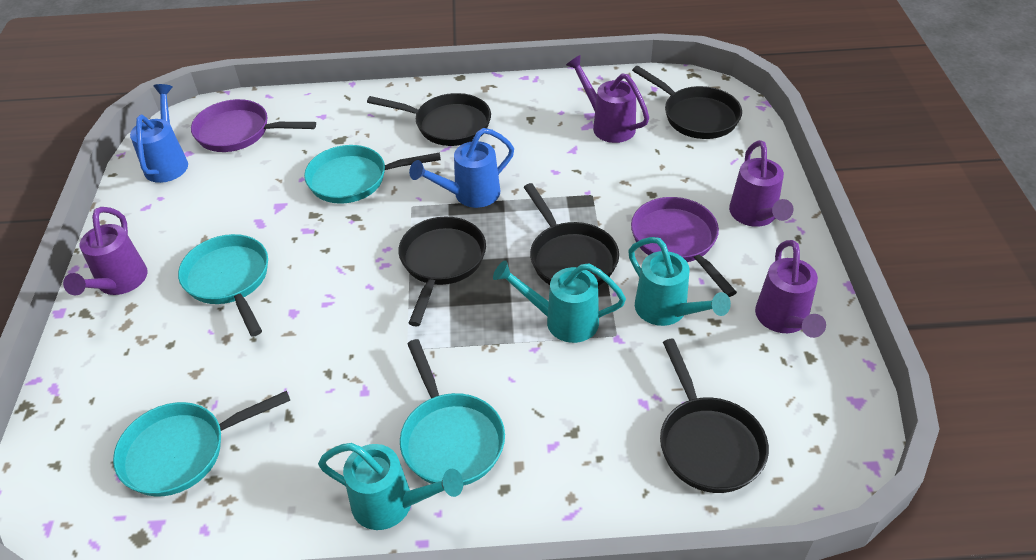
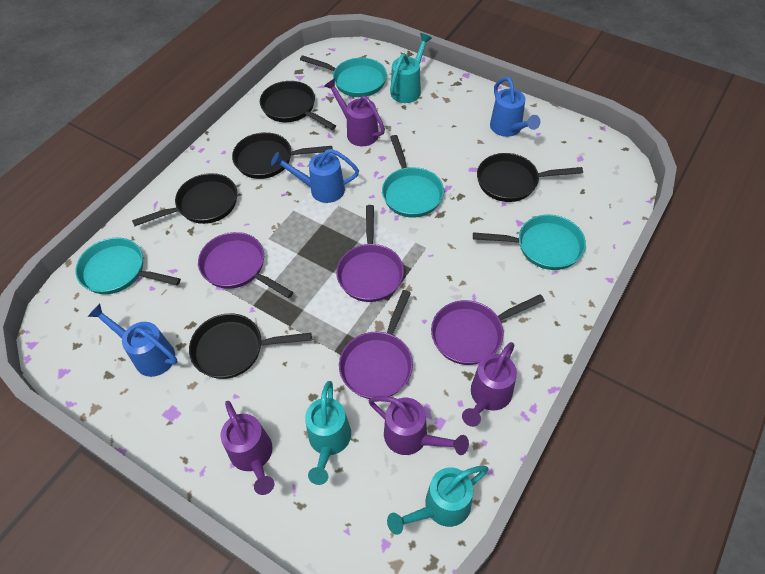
blue watering can: 2 -> 3
purple pan: 2 -> 4

